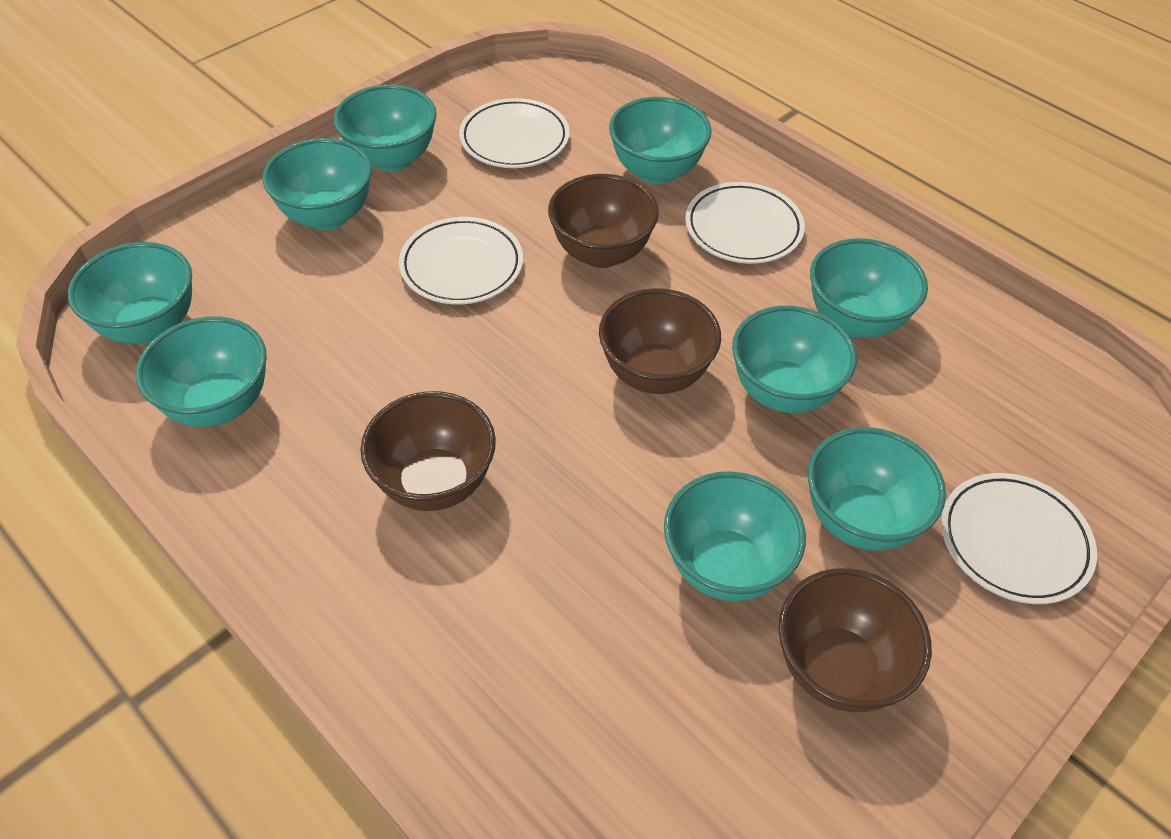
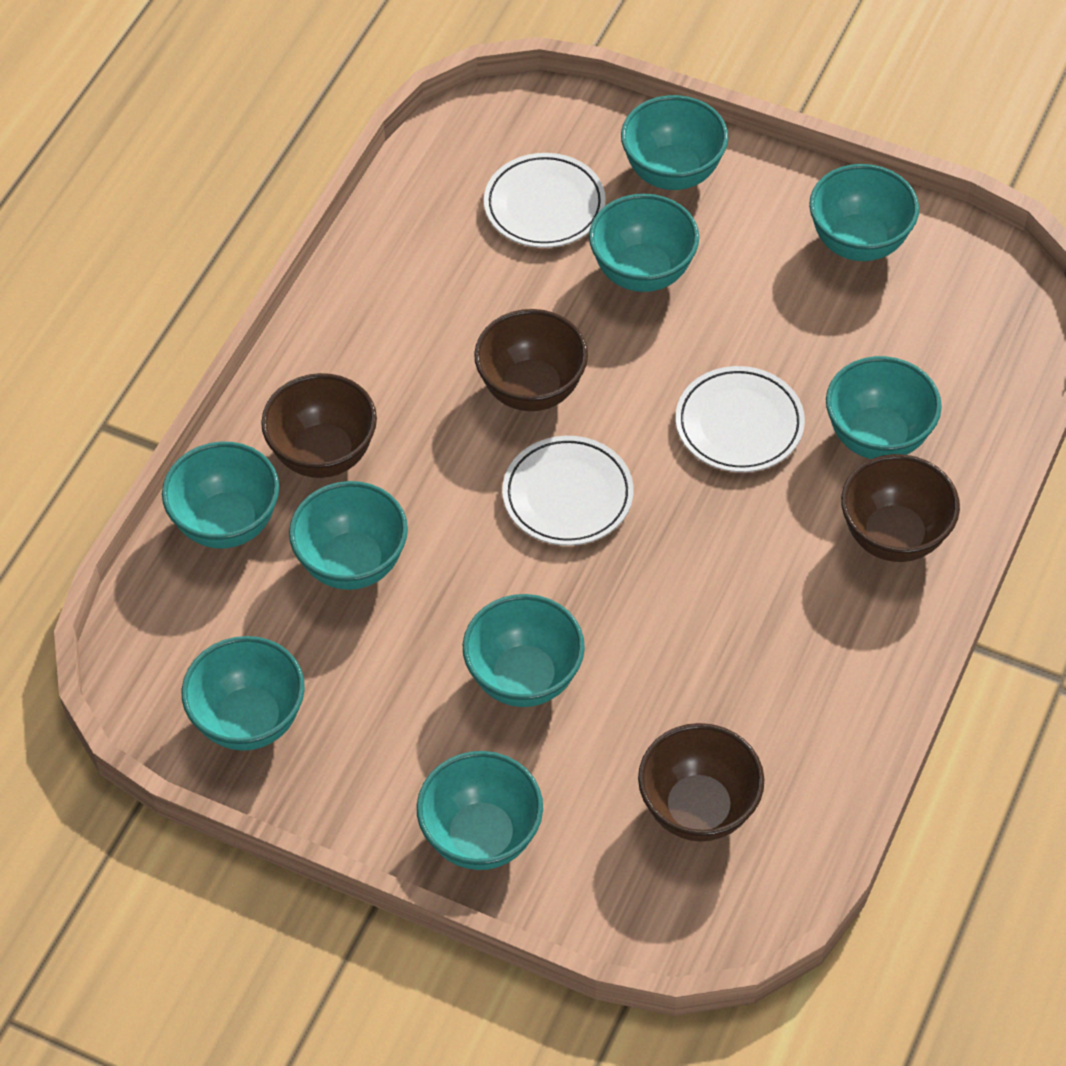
white plate: 4 -> 3

